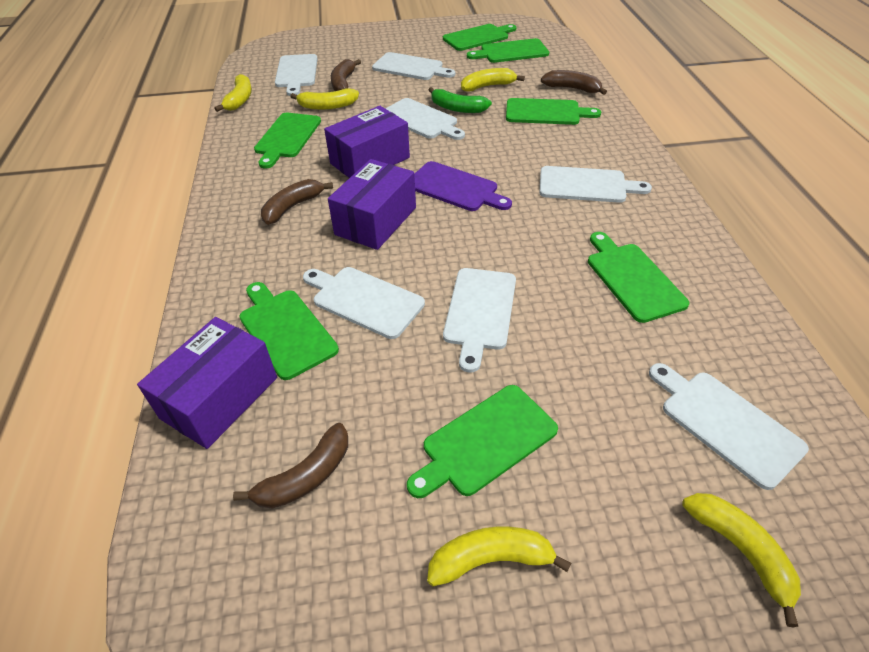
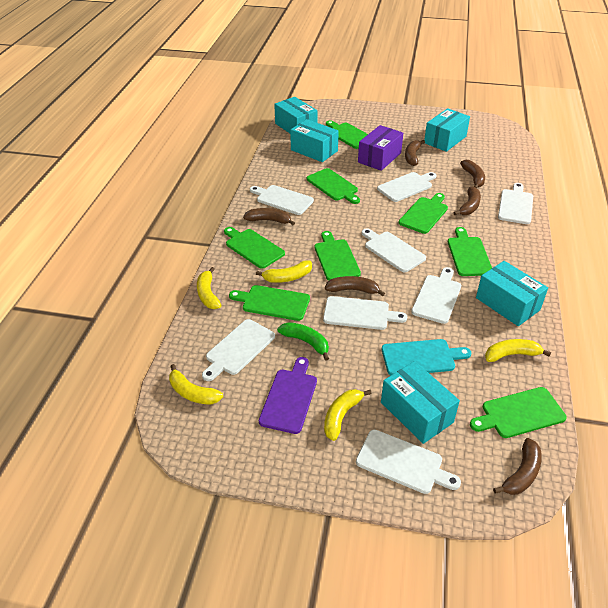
brown banana: 4 -> 6
green cutting board: 7 -> 8
purple box: 3 -> 1
turquoise box: 0 -> 5
turquoise cutting board: 0 -> 1
white cutting board: 7 -> 8

